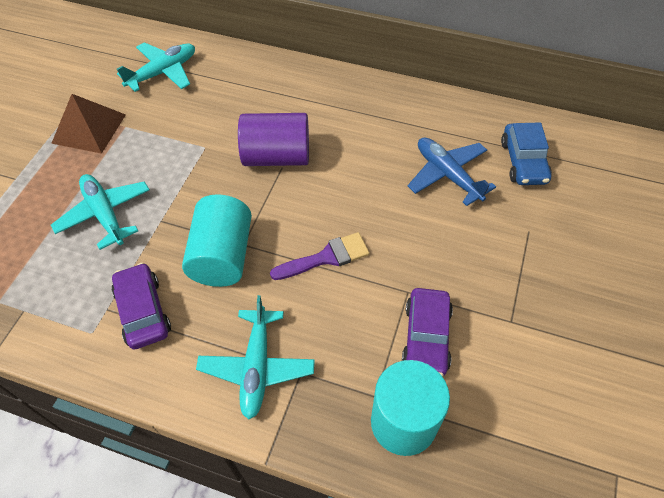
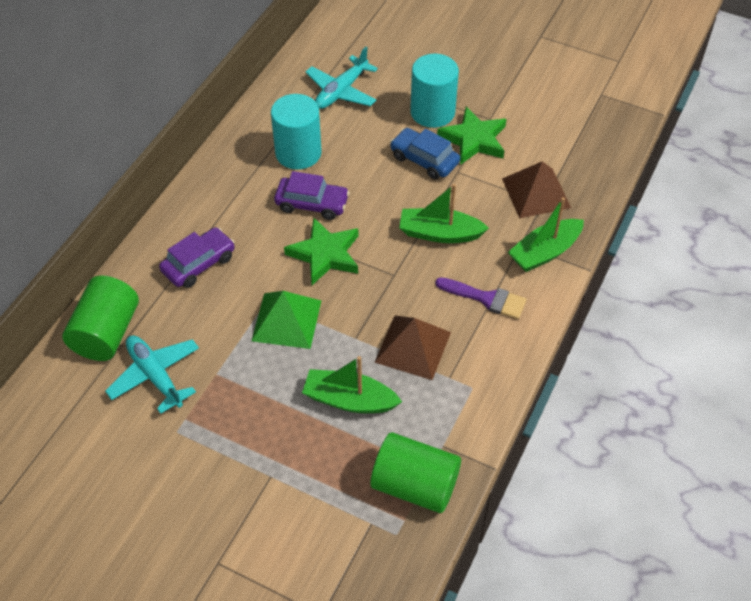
blue plane: 1 -> 0
brown pyramid: 1 -> 2
green boat: 0 -> 3
green cylinder: 0 -> 2
green pyramid: 0 -> 1
green star: 0 -> 2
purple cylinder: 1 -> 0
turquoise plane: 3 -> 2

